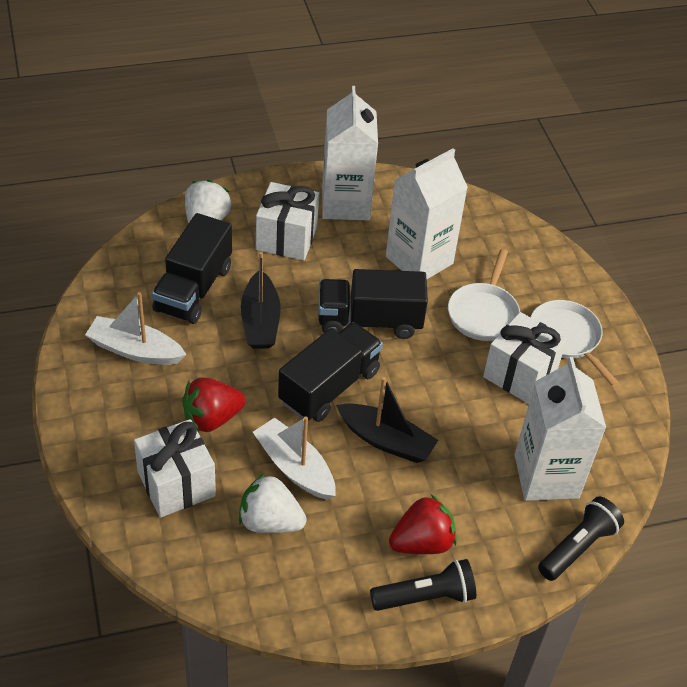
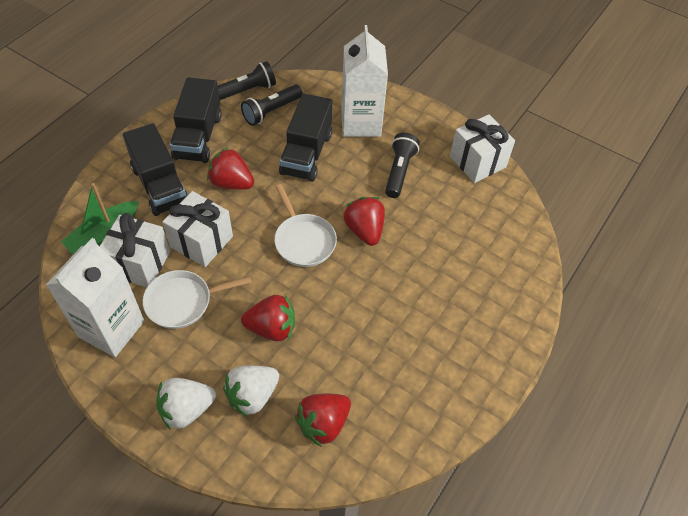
black boat: 2 -> 0
black flashlight: 2 -> 3
green boat: 0 -> 1
red strawberry: 2 -> 4
white boat: 2 -> 0
white carton: 3 -> 2

